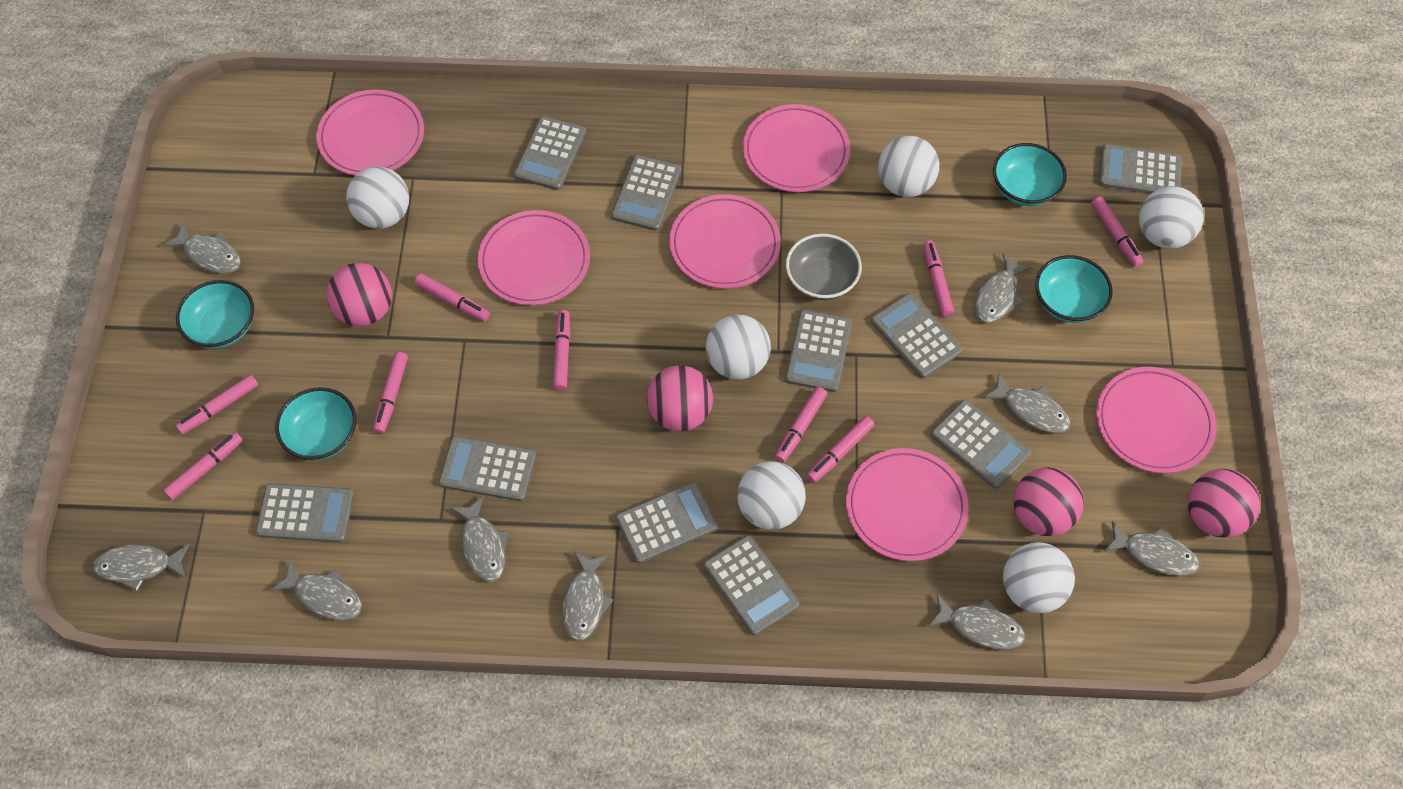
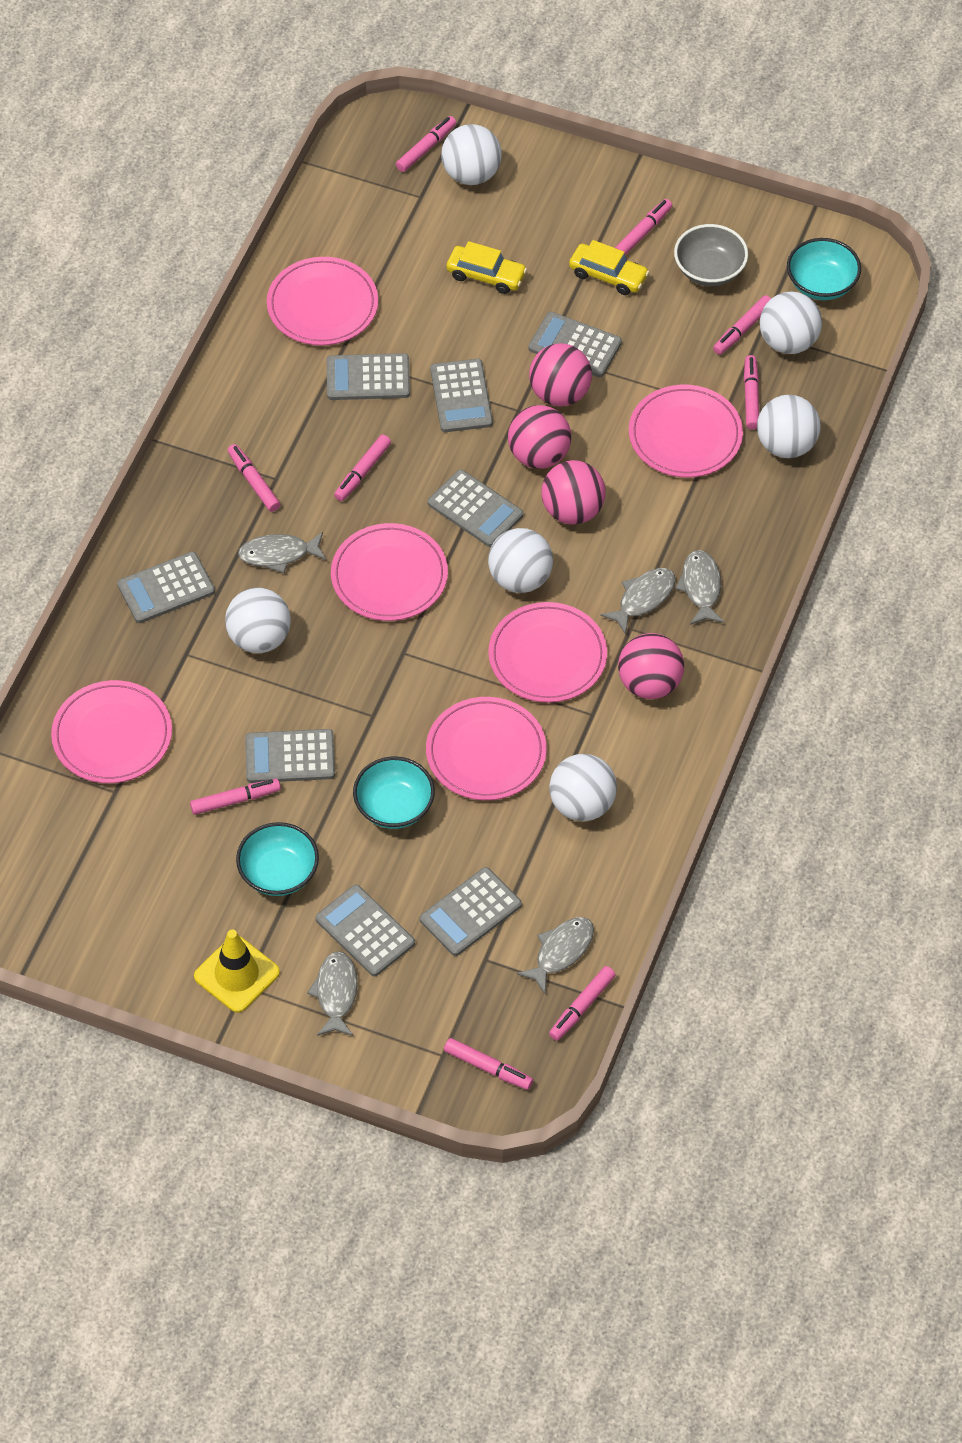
grey calculator: 10 -> 8
grey fish: 9 -> 5
turquoise bowl: 4 -> 3
yellow car: 0 -> 2
yellow traffic cone: 0 -> 1

